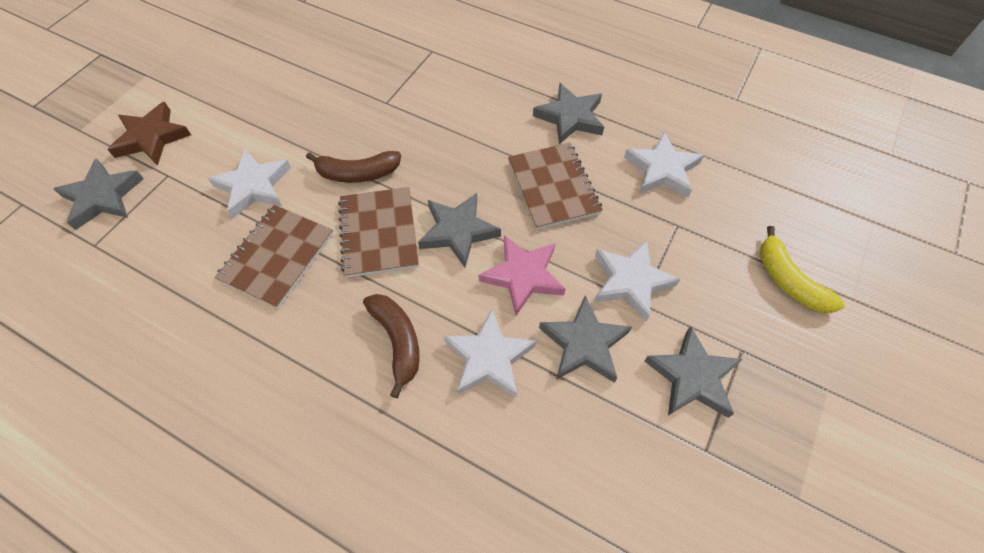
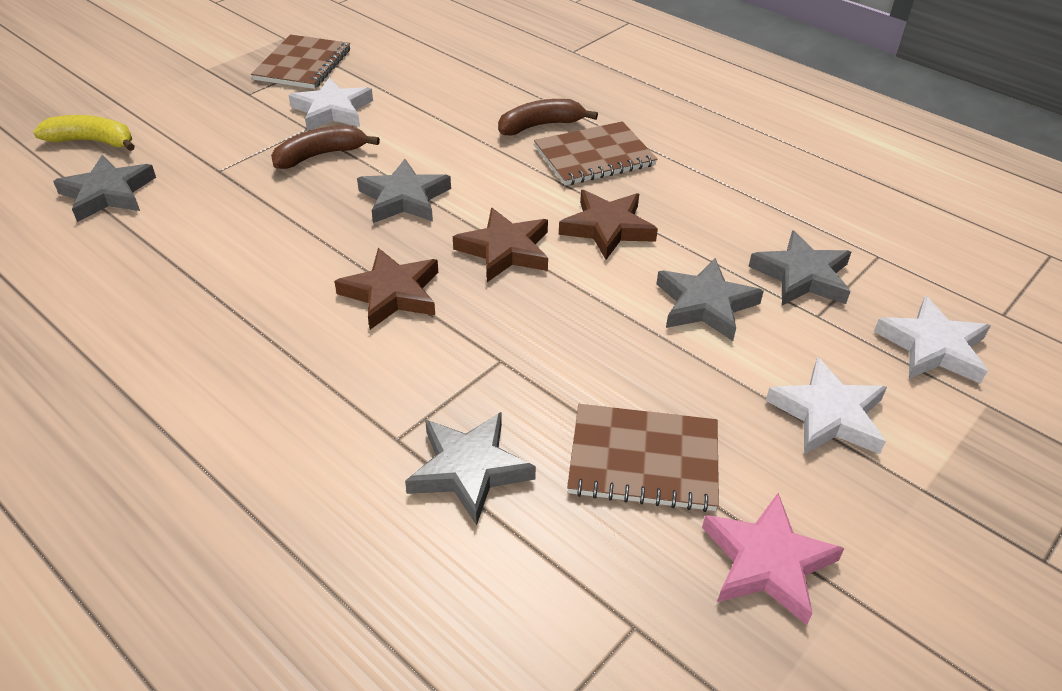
brown star: 1 -> 3
white star: 4 -> 3

